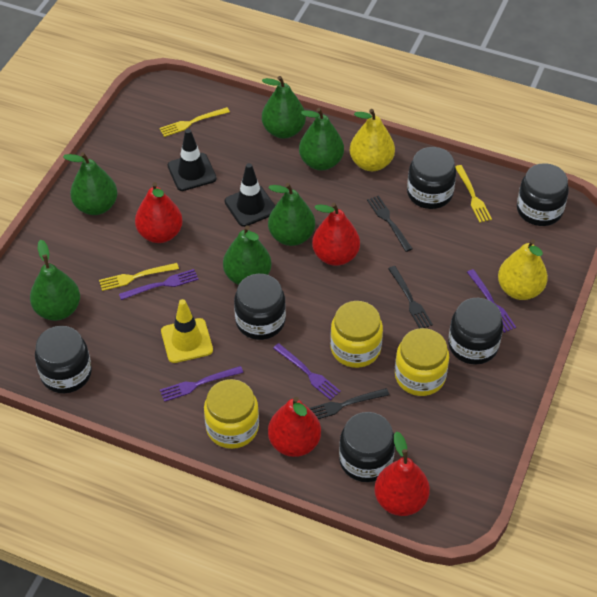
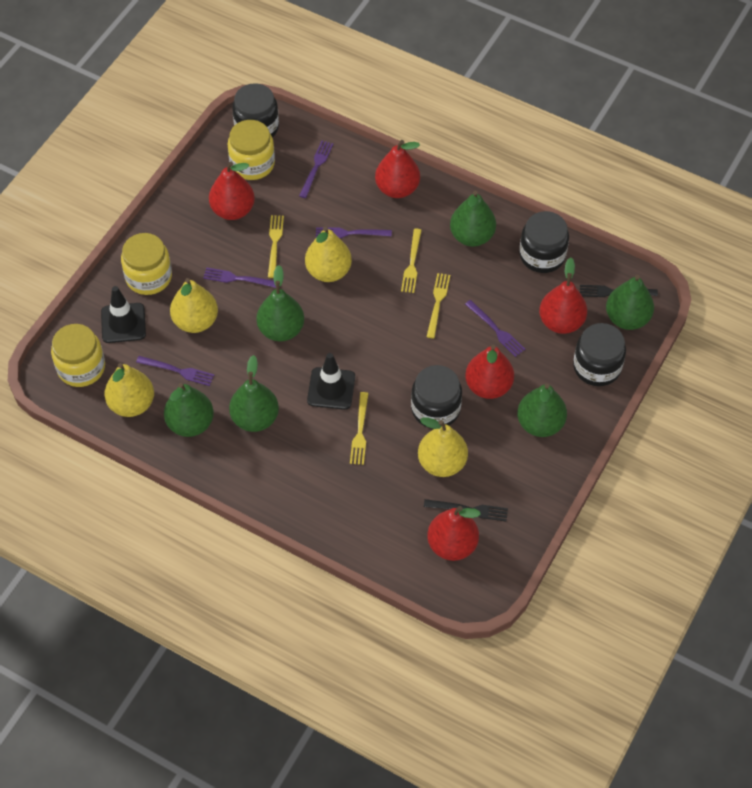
black fork: 3 -> 2
black jar: 6 -> 4
purple fork: 4 -> 5
red pear: 4 -> 5
yellow fork: 3 -> 4
yellow pear: 2 -> 4
yellow traffic cone: 1 -> 0

